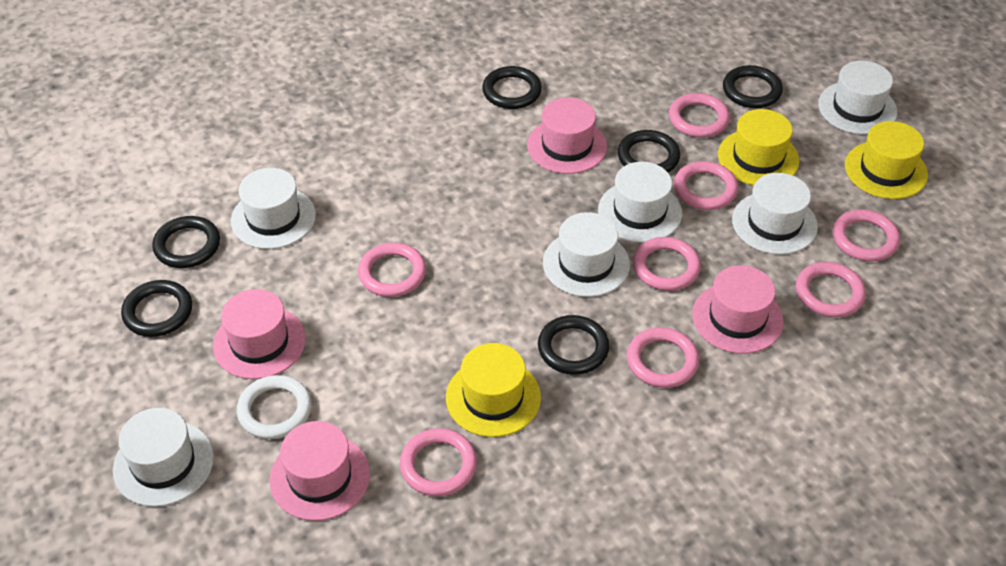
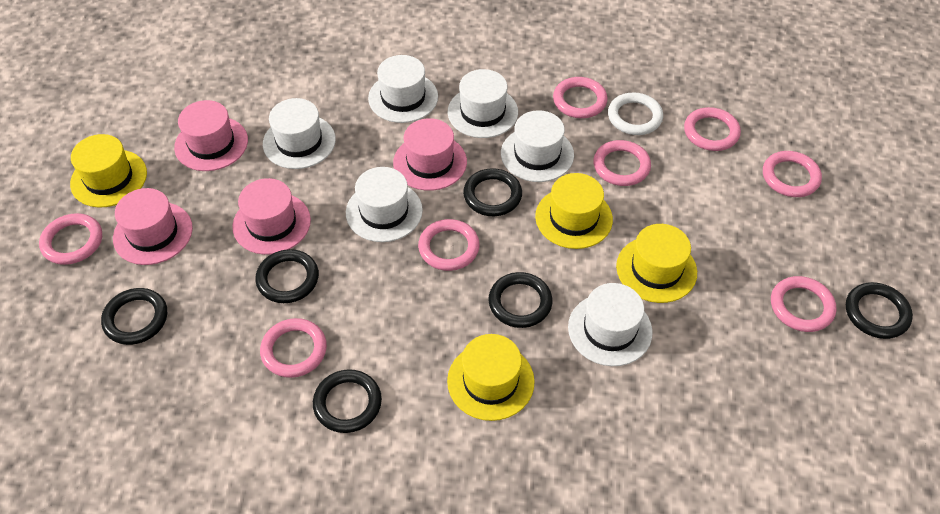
yellow hat: 3 -> 4

